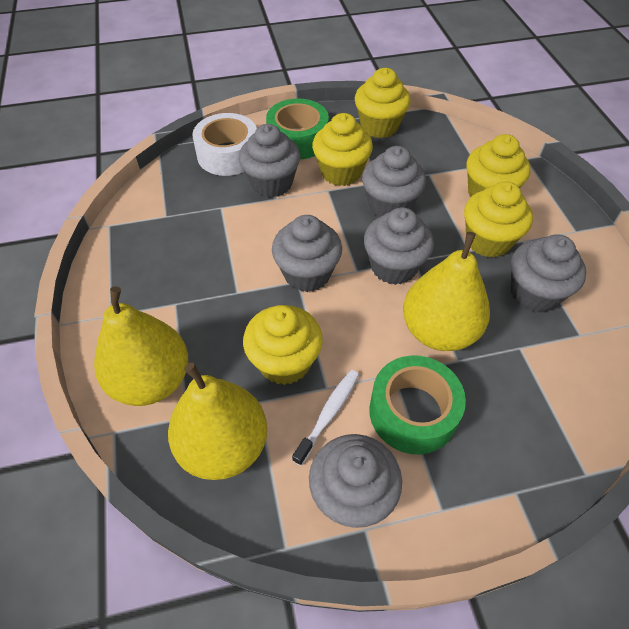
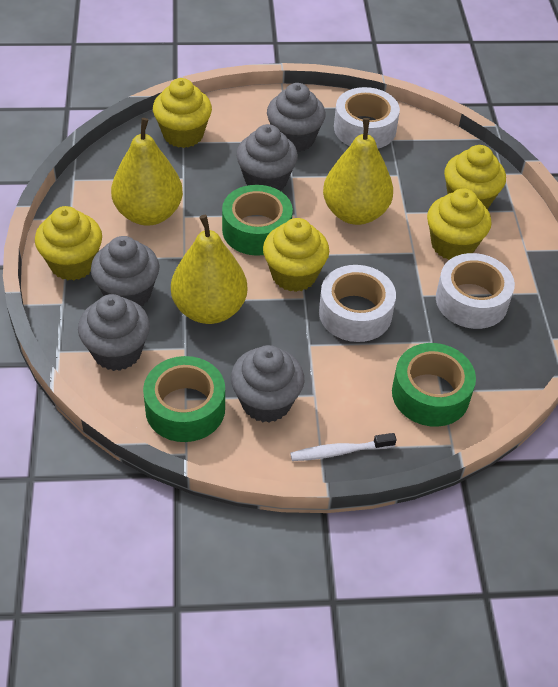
green tape: 2 -> 3
grey cupcake: 6 -> 5
white tape: 1 -> 3

